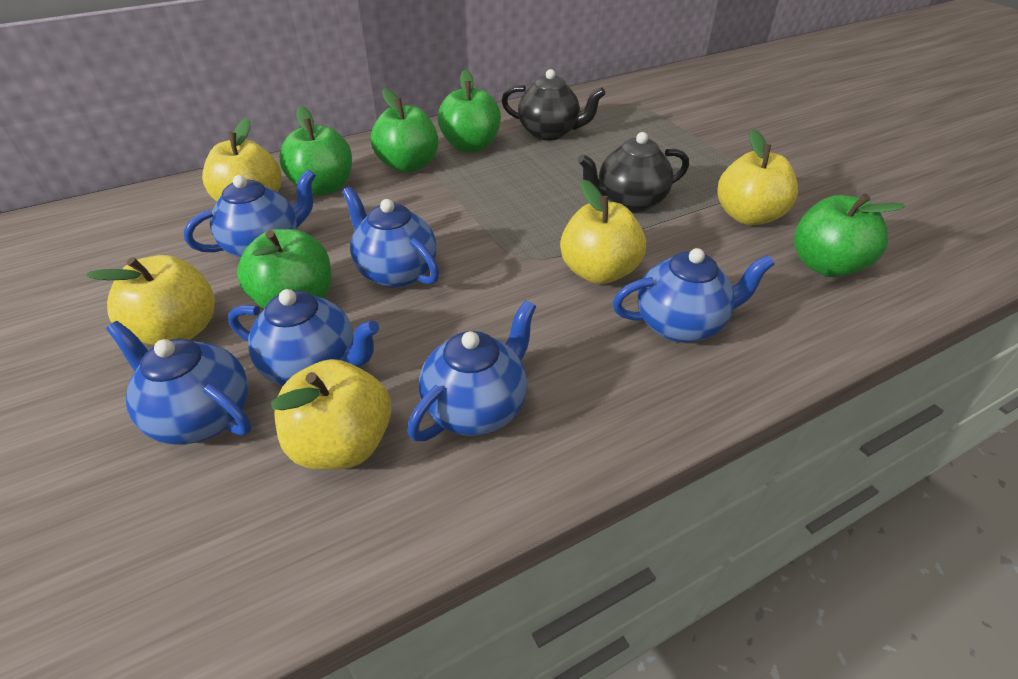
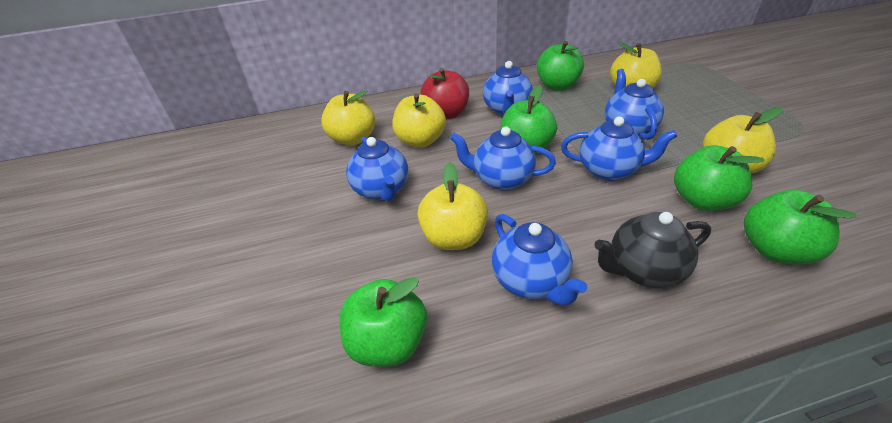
black teapot: 2 -> 1
red apple: 0 -> 1

